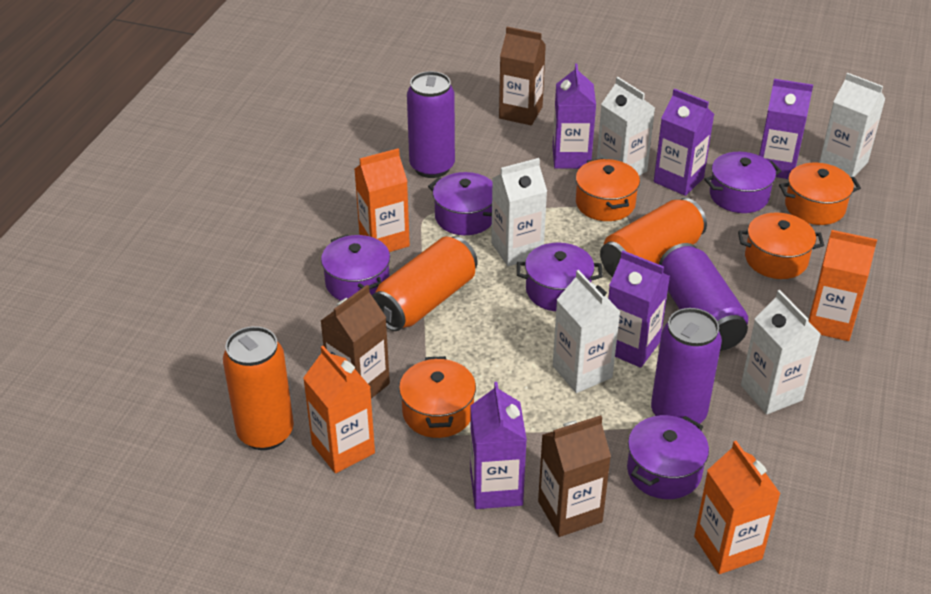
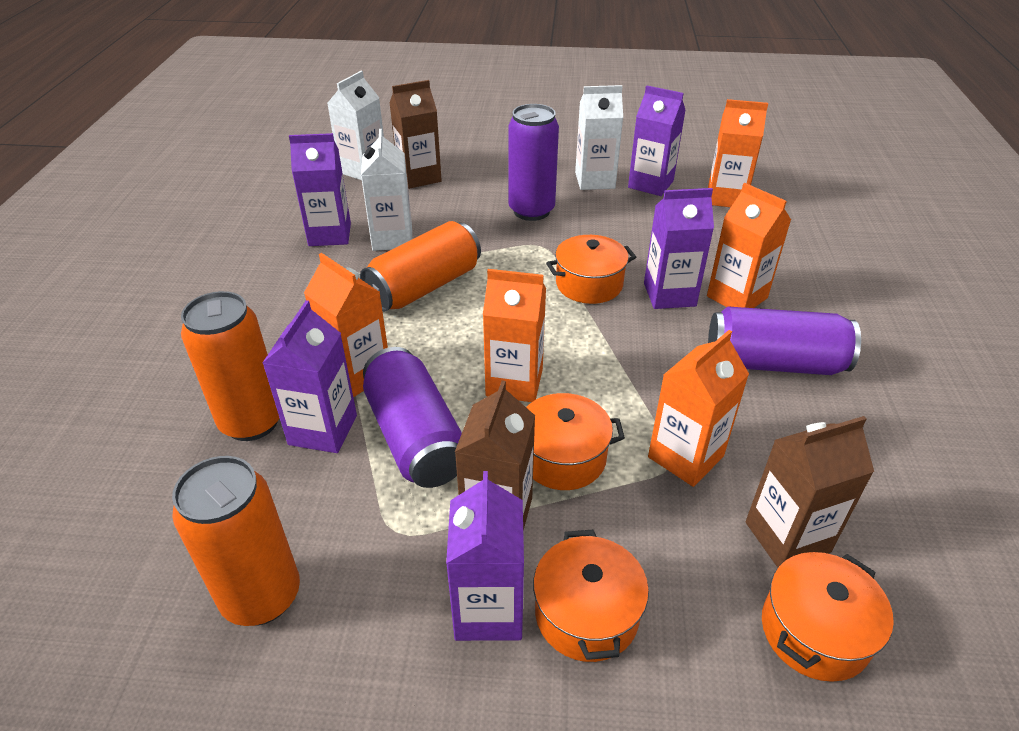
orange carton: 4 -> 5
purple pot: 5 -> 0
white carton: 5 -> 3

